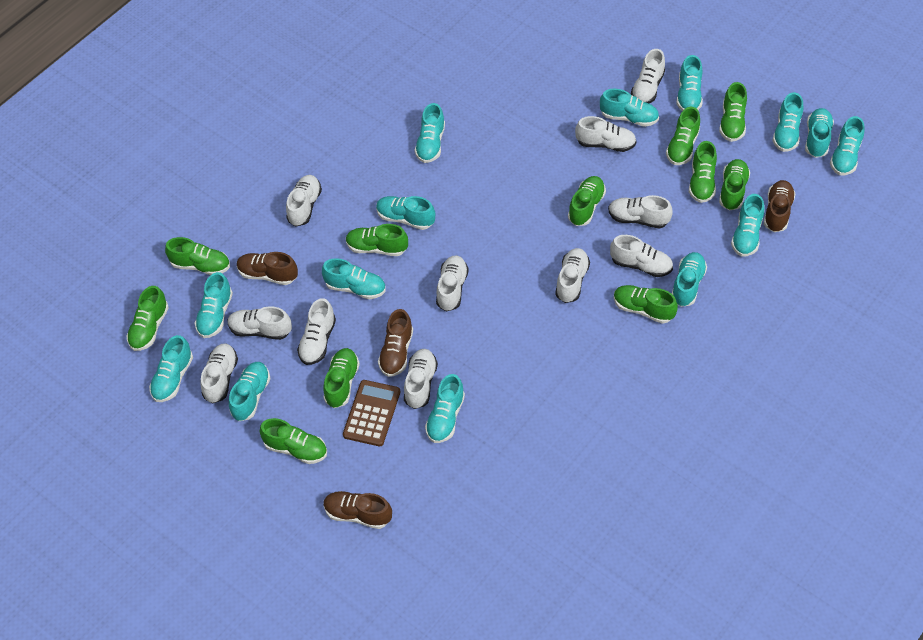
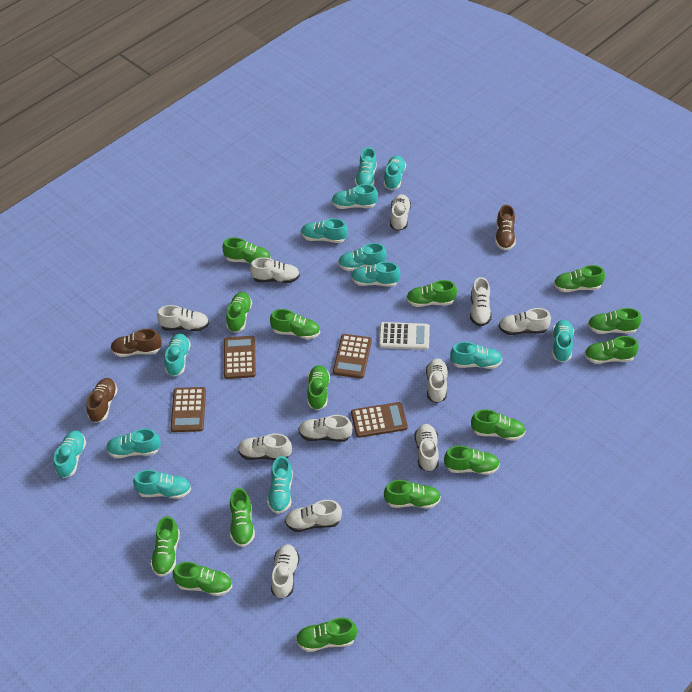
brown calculator: 1 -> 4
brown shoe: 4 -> 3
green shoe: 11 -> 15
turquoise shoe: 14 -> 13
white calculator: 0 -> 1

